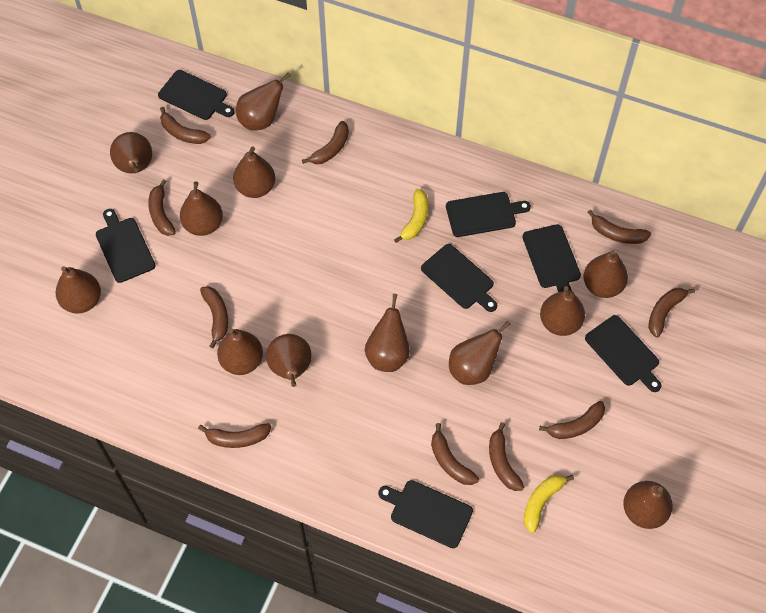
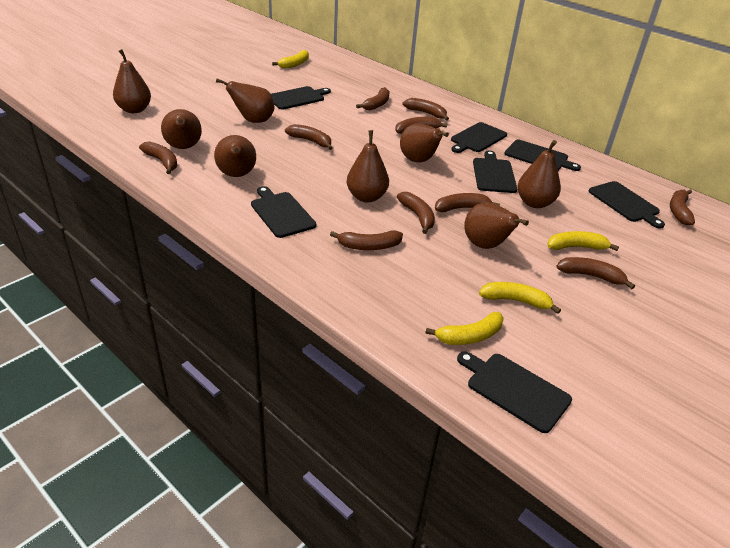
brown pear: 12 -> 8
yellow banana: 2 -> 4

